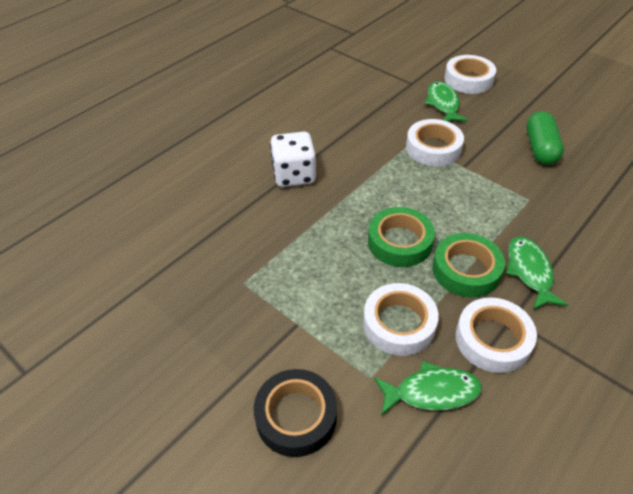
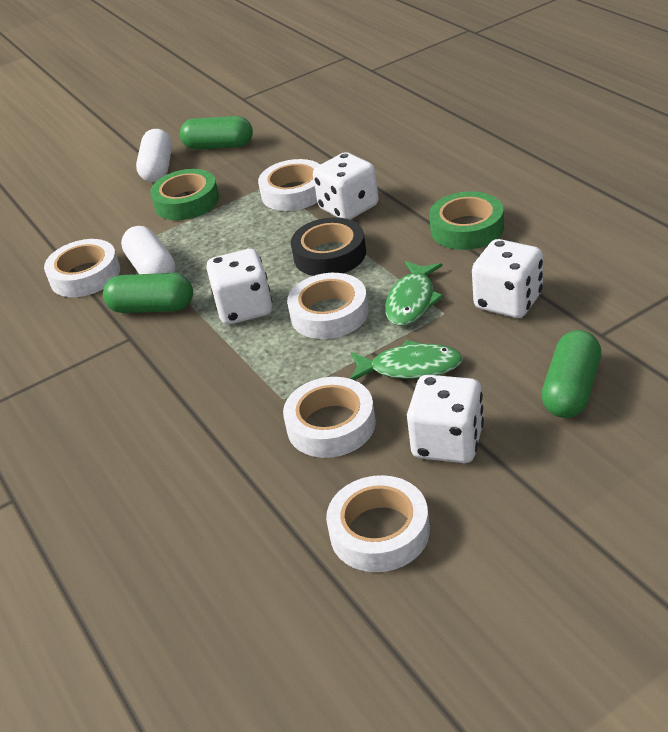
green capsule: 1 -> 3
green fish: 3 -> 2
white capsule: 0 -> 2
white dice: 1 -> 4
white tape: 4 -> 5

